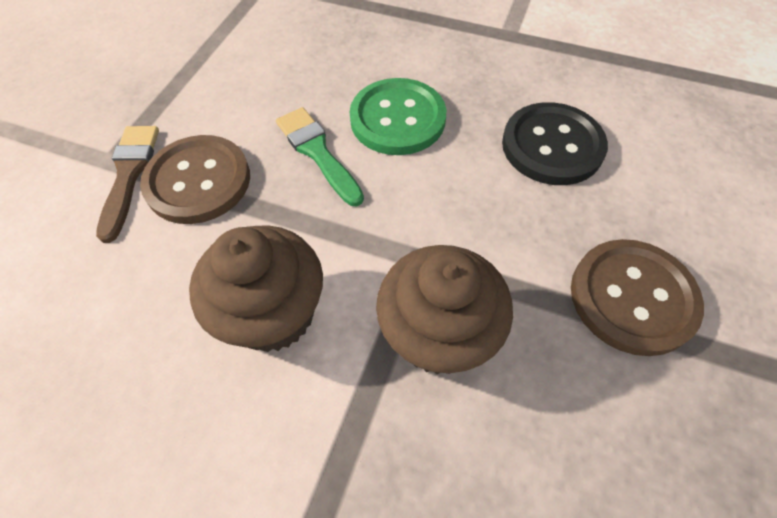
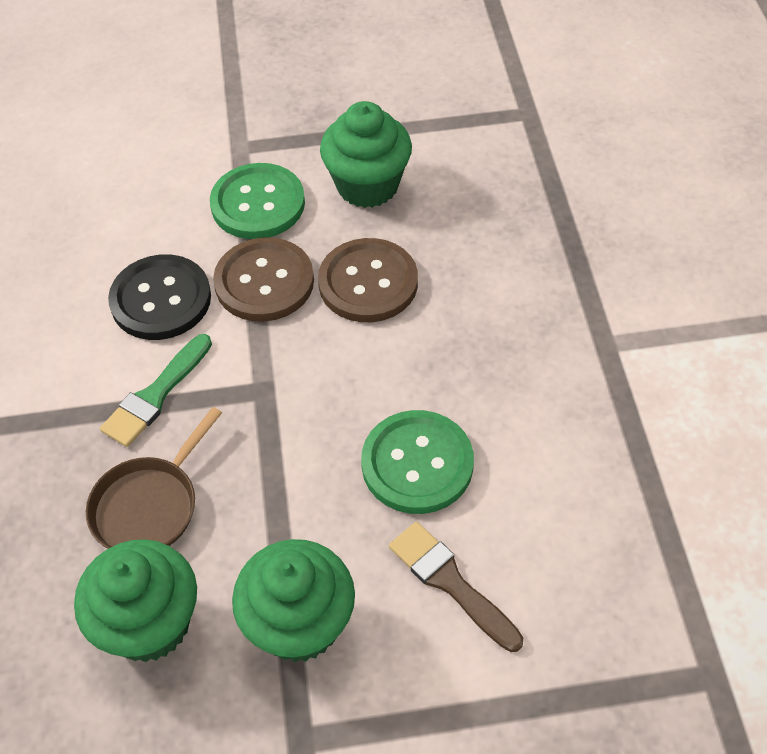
brown cupcake: 2 -> 0
brown pan: 0 -> 1
green button: 1 -> 2
green cupcake: 0 -> 3

